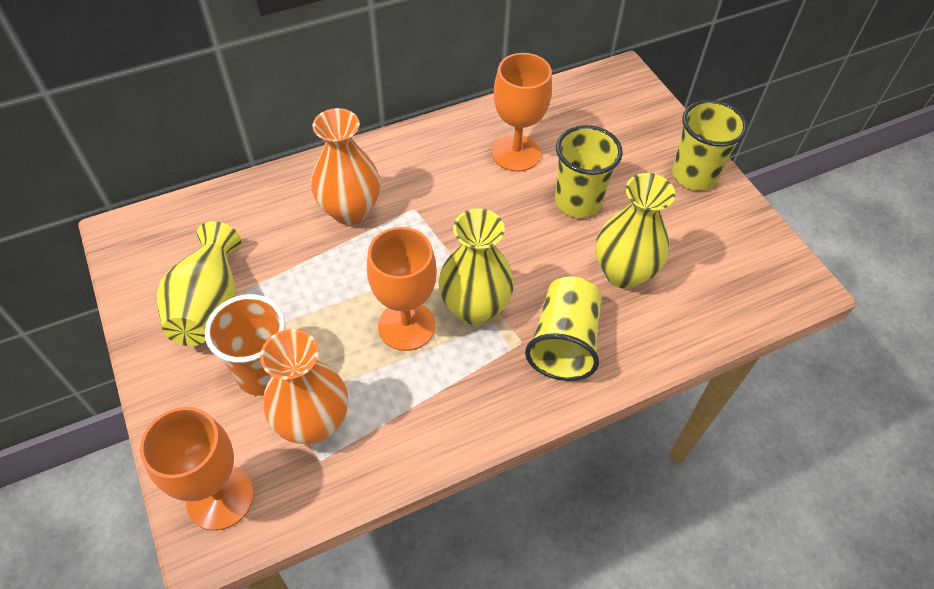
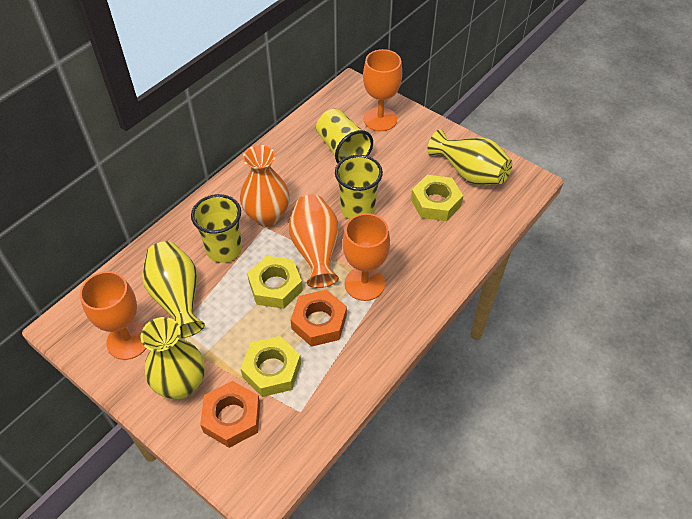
orange cup: 1 -> 0
orange nut: 0 -> 2
yellow nut: 0 -> 3

